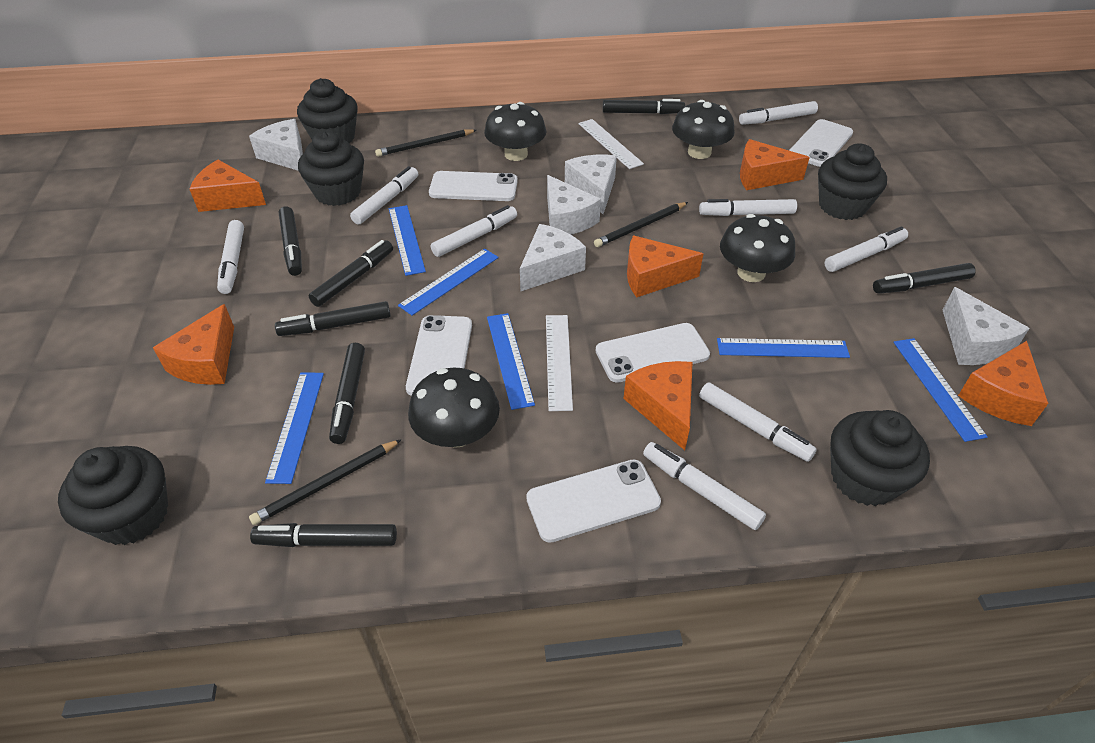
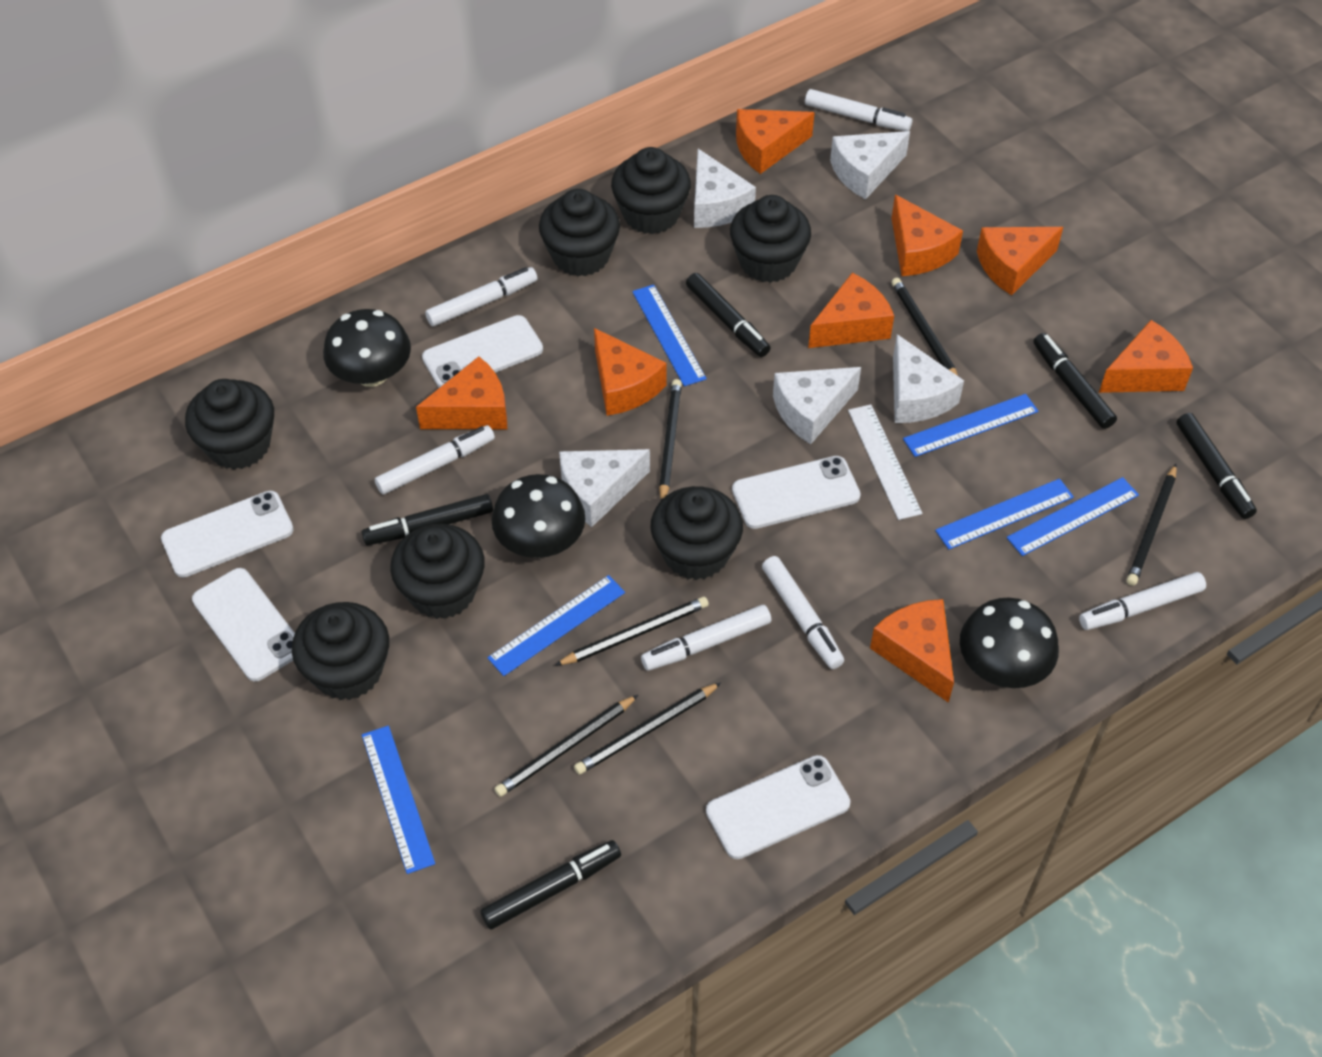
black cupcake: 5 -> 7
black marker: 7 -> 5
black mushroom: 4 -> 3
black pencil: 3 -> 6
orange cheese: 6 -> 8
white marker: 8 -> 6
white ruler: 2 -> 1

